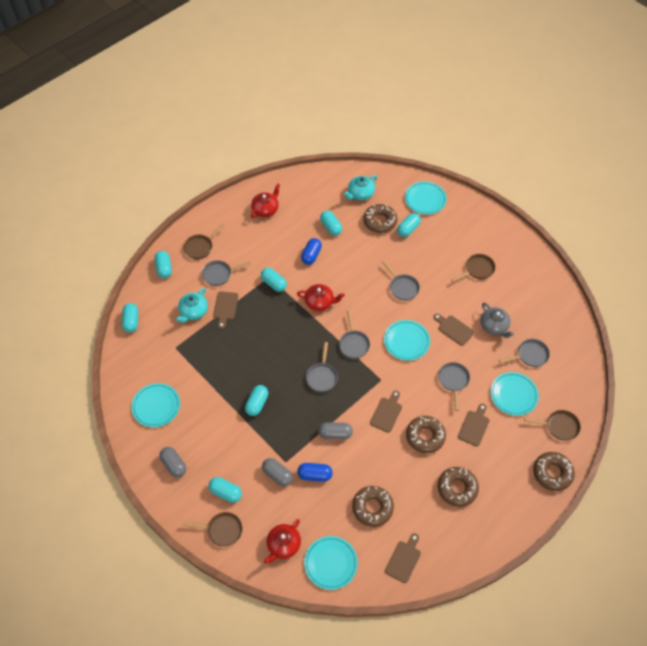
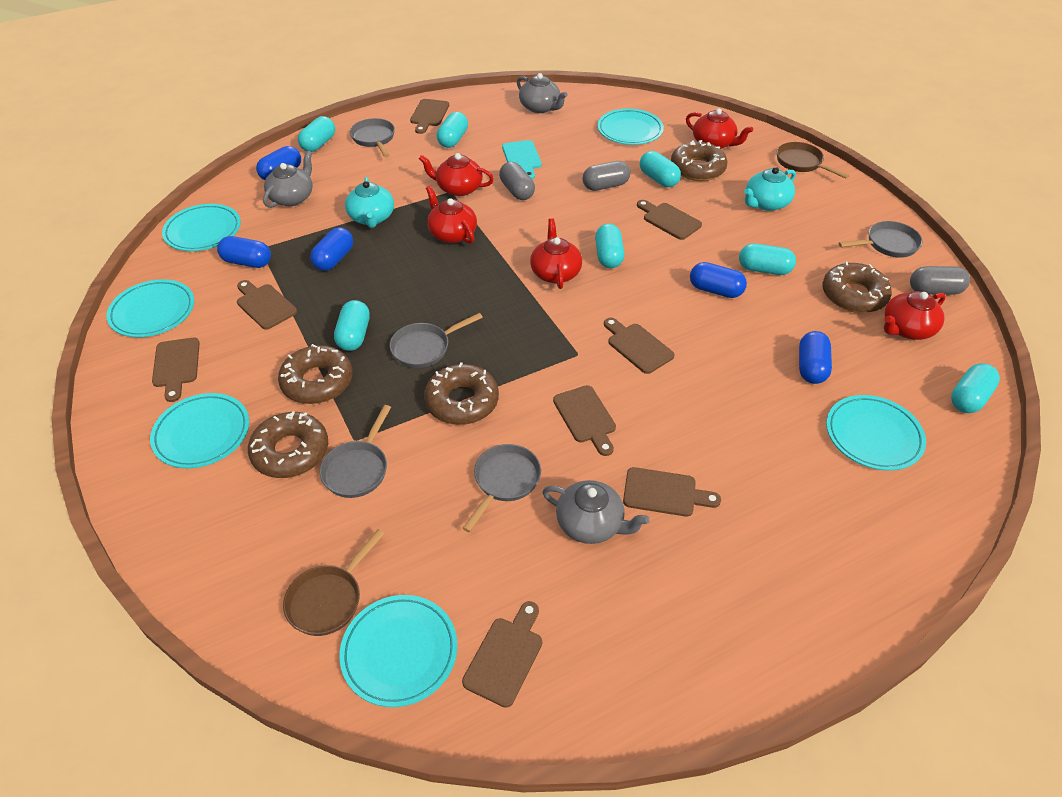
blue capsule: 2 -> 5
brown cutting board: 5 -> 8
brown pan: 4 -> 2
grey pan: 6 -> 5
grey teapot: 1 -> 3
red teapot: 3 -> 5
turquoise cutting board: 0 -> 1
turquoise plate: 5 -> 6

